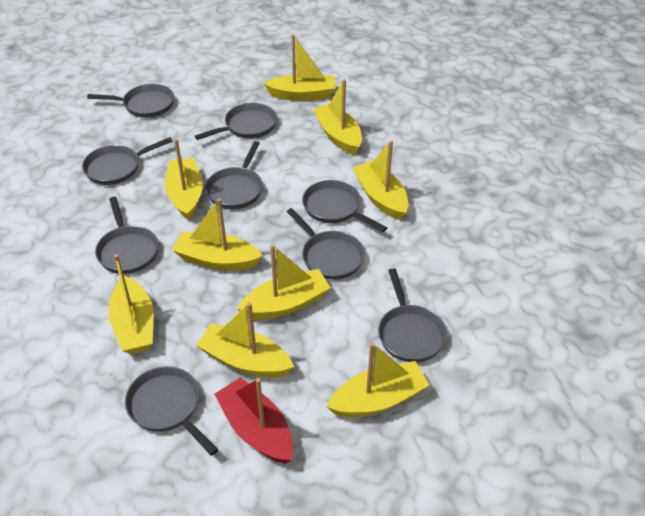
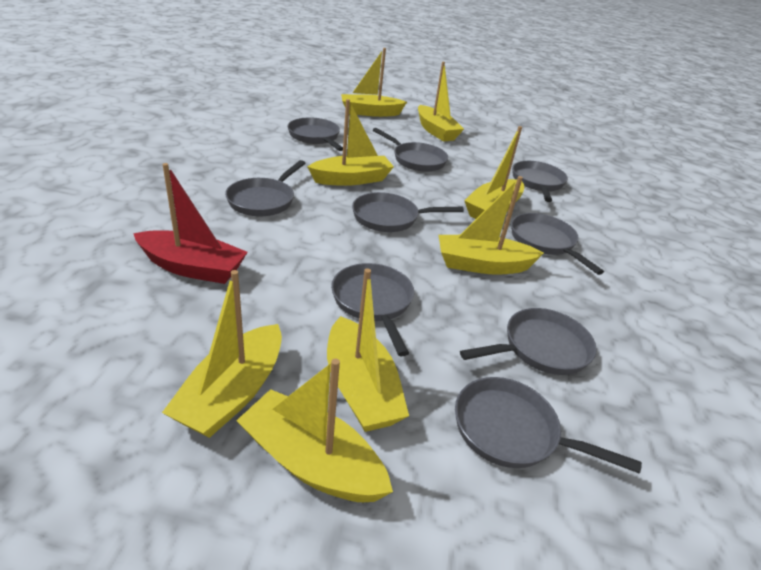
yellow boat: 9 -> 8

